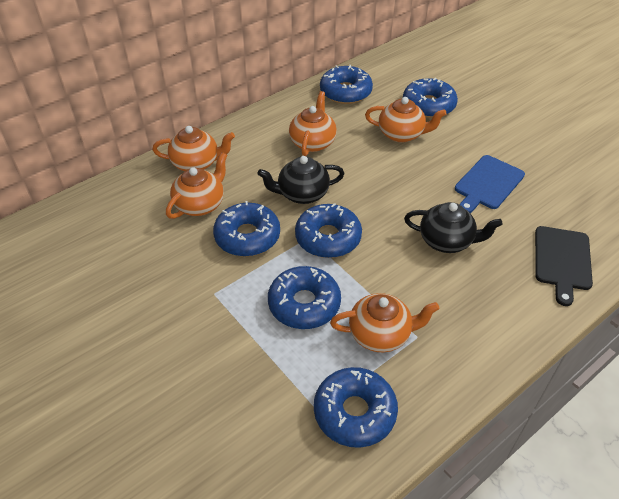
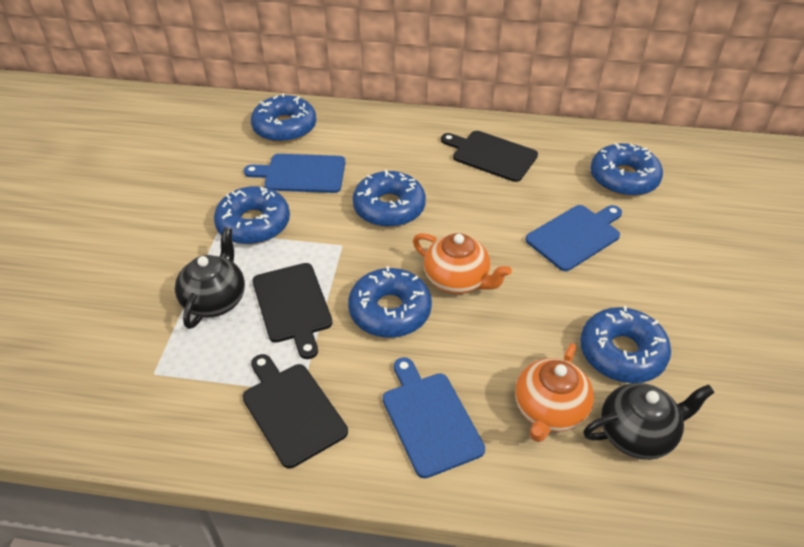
black cutting board: 1 -> 3
blue cutting board: 1 -> 3
orange teapot: 5 -> 2

